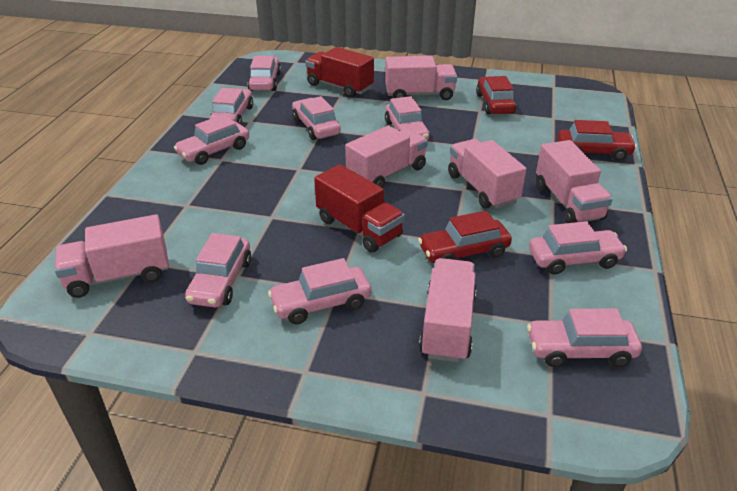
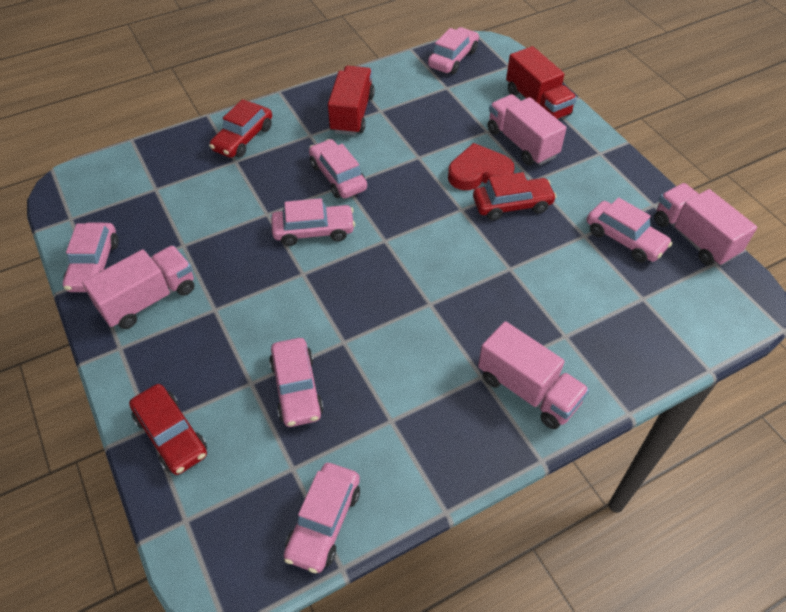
pink car: 9 -> 7
pink truck: 6 -> 4
red heart: 0 -> 1

